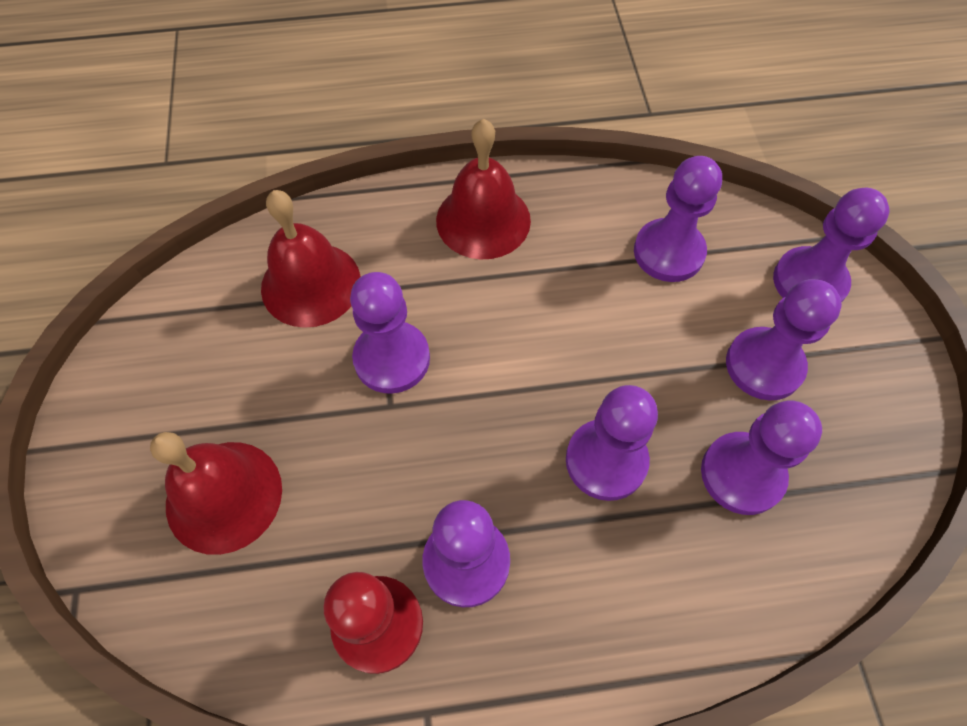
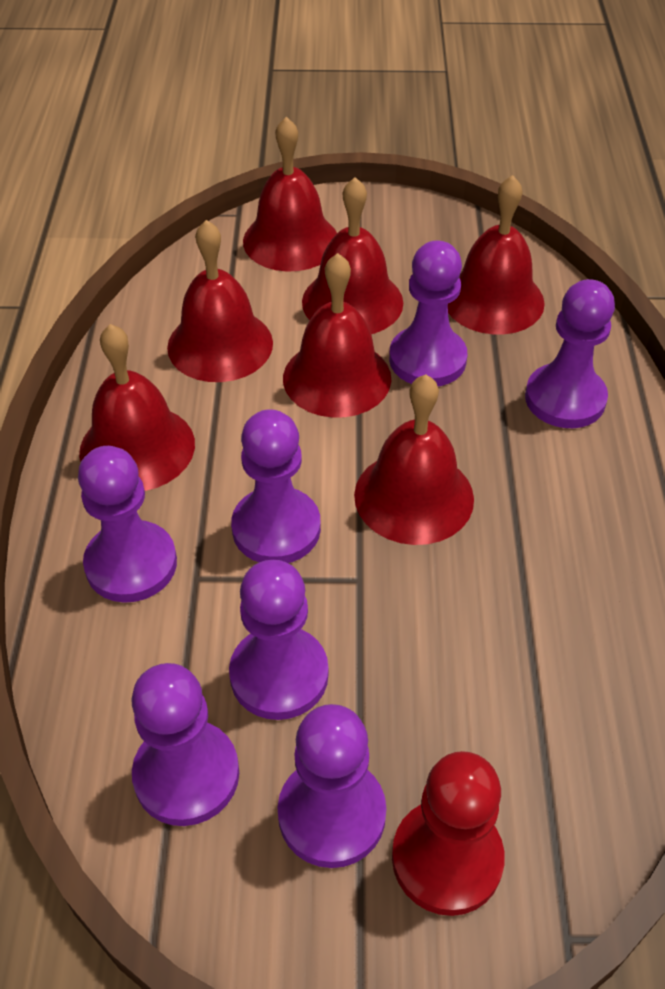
red bell: 3 -> 7

